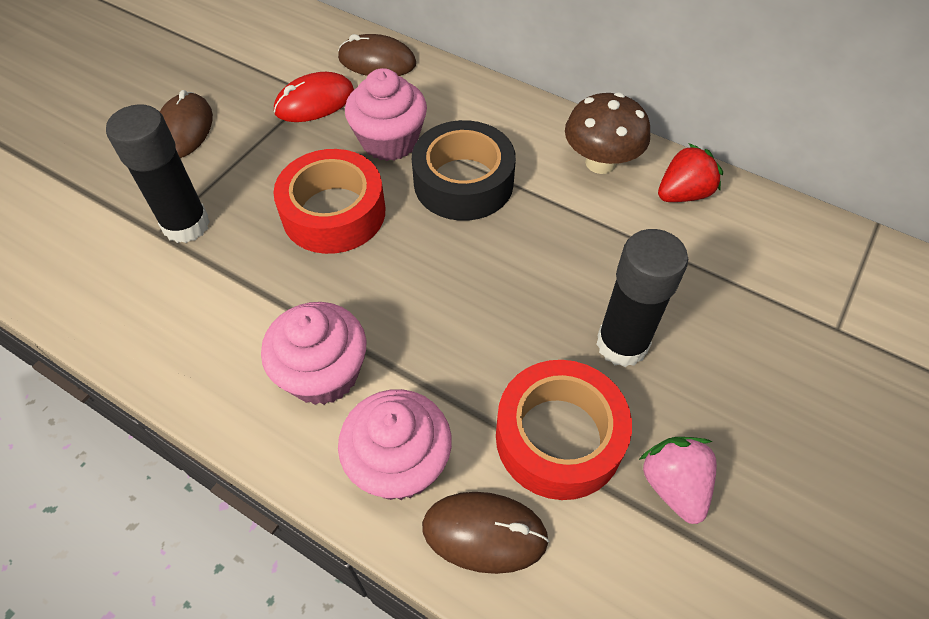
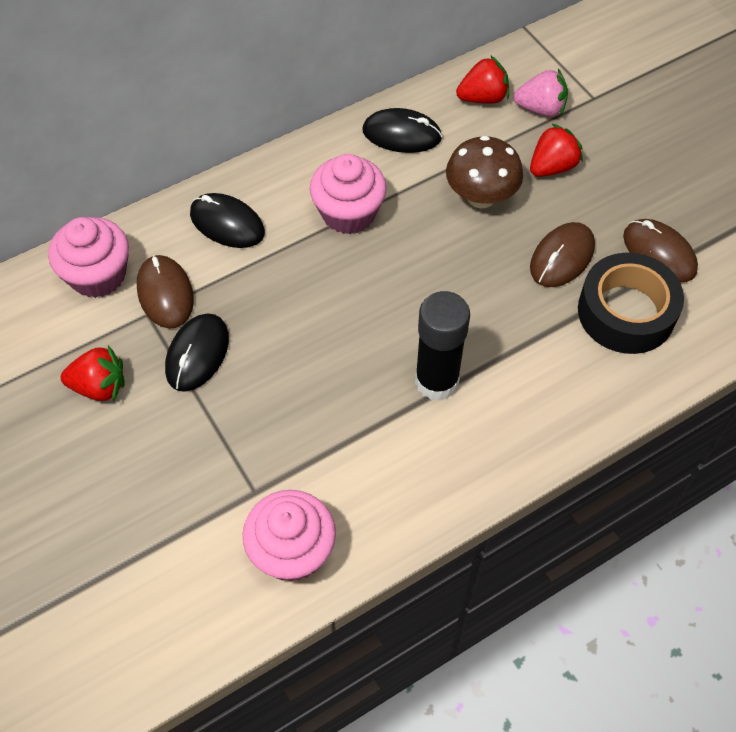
black glue stick: 2 -> 1
black mouse: 0 -> 3
red mouse: 1 -> 0
red strawberry: 1 -> 3
red tape: 2 -> 0

